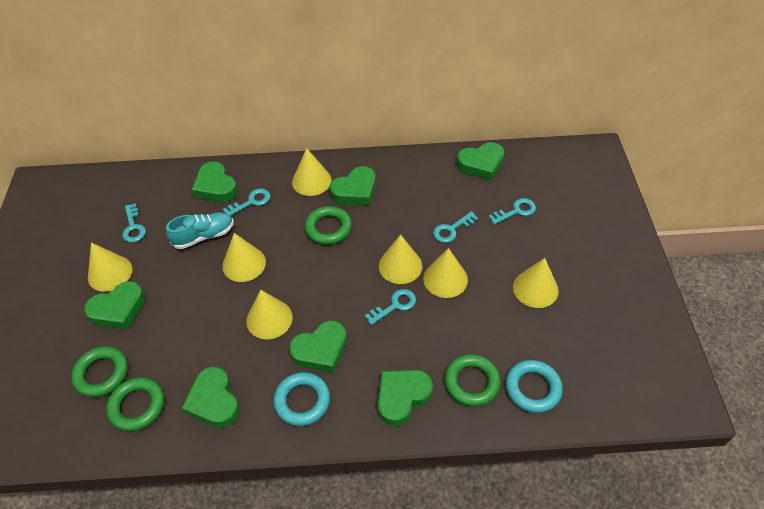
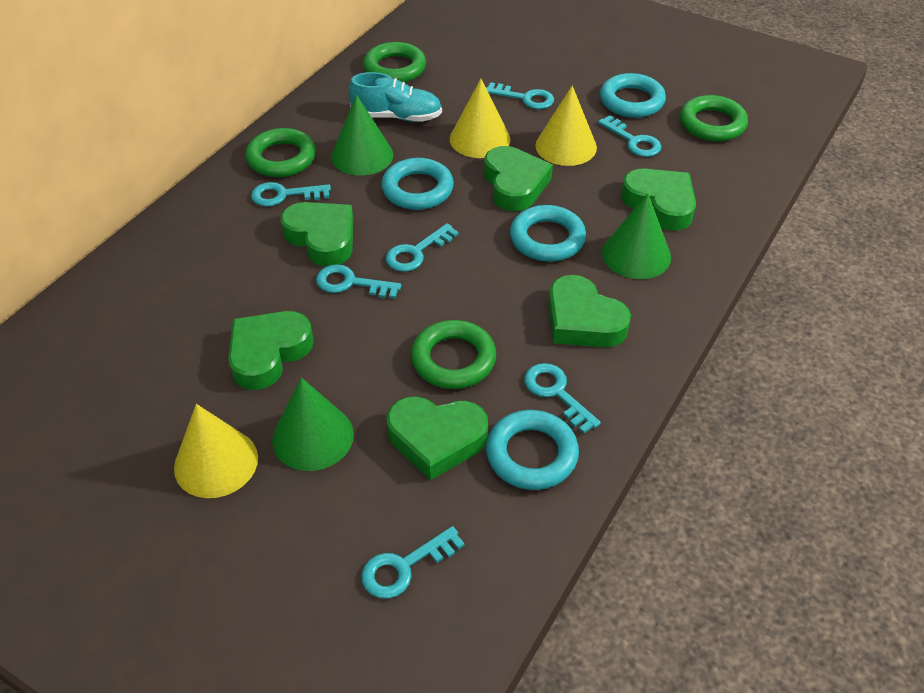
green cone: 0 -> 3
green heart: 7 -> 6
turquoise key: 5 -> 7
turquoise ring: 2 -> 4
yellow cone: 7 -> 3

